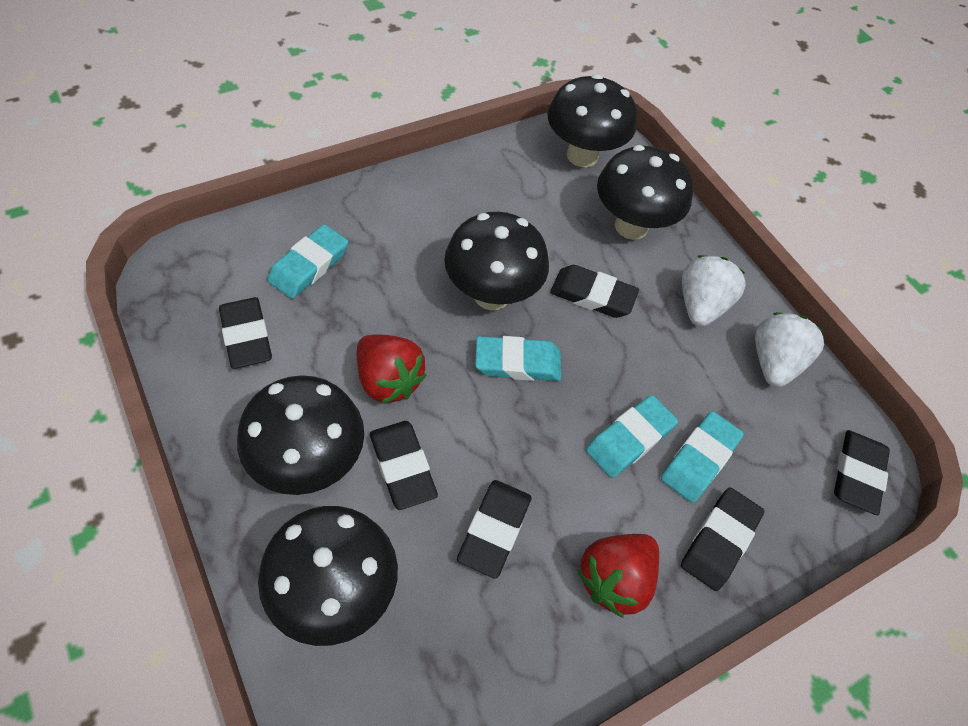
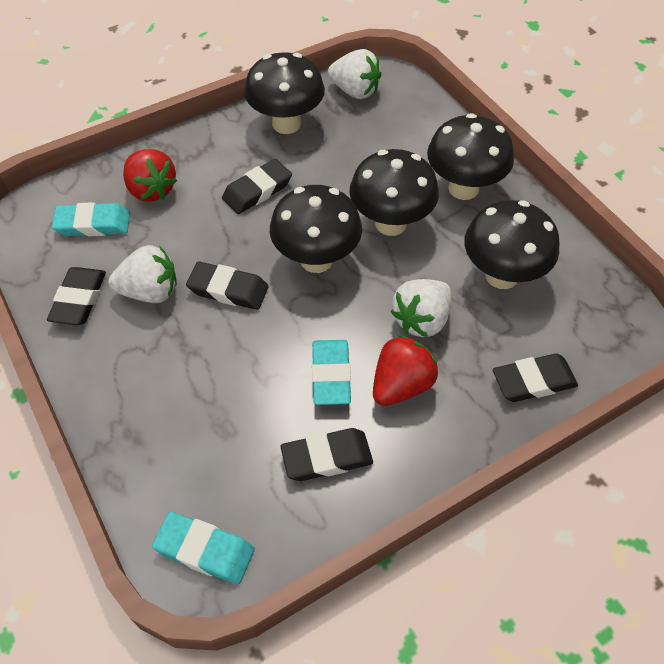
black eraser: 6 -> 5
turquoise eraser: 4 -> 3
white strawberry: 2 -> 3

